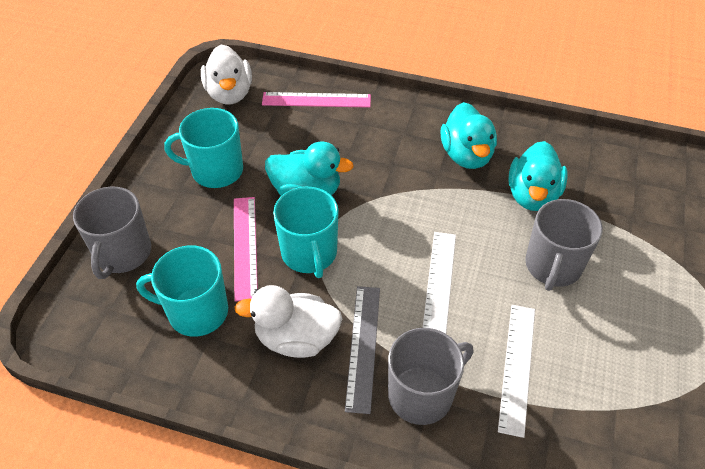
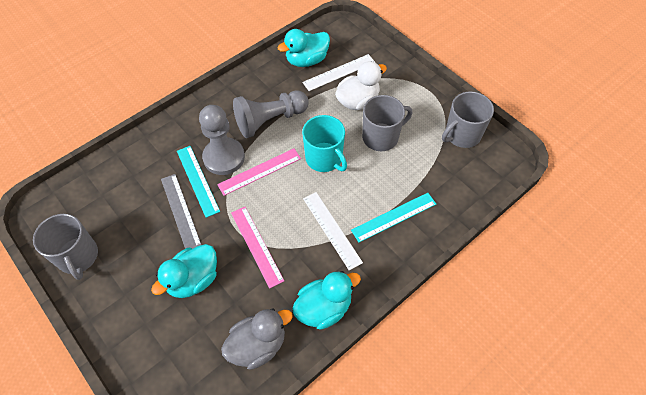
grey duck: 0 -> 1
grey pawn: 0 -> 2
turquoise mug: 3 -> 1
turquoise ruler: 0 -> 2
white duck: 2 -> 1

